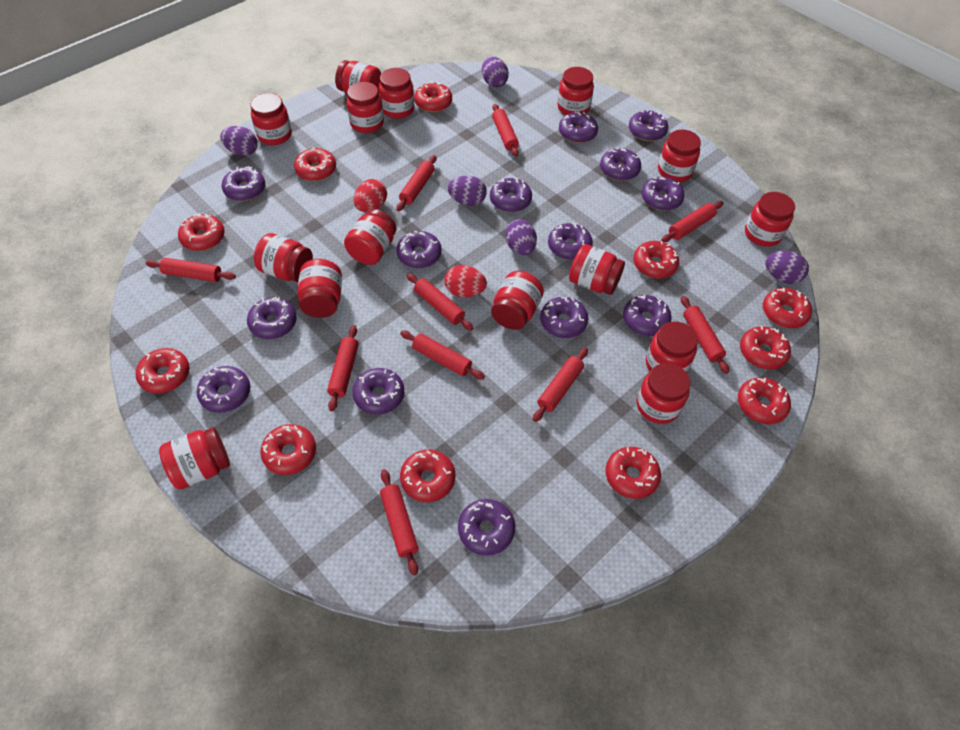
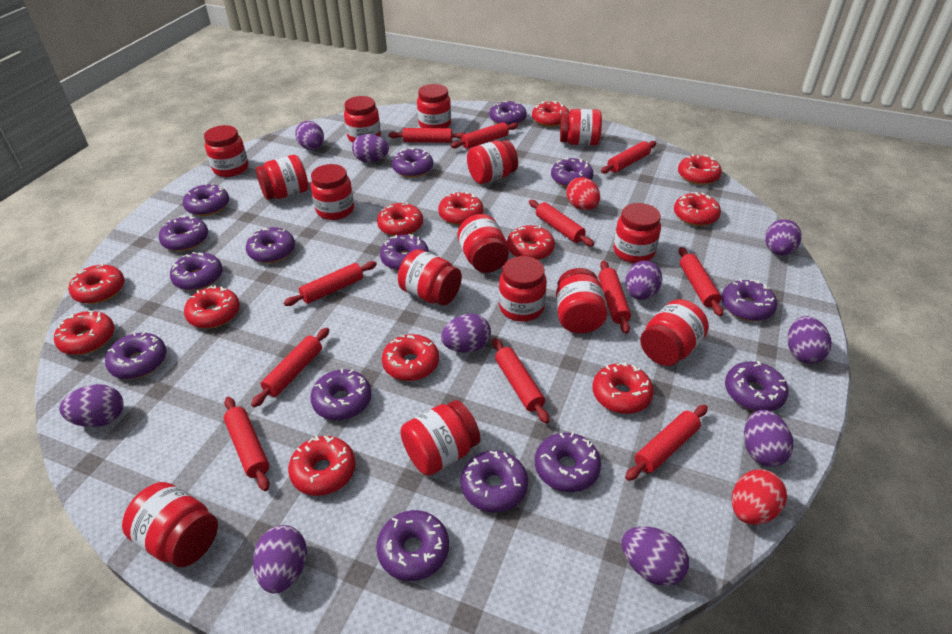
purple donut: 14 -> 15
purple egg: 5 -> 10
red donut: 11 -> 12
red rolling pin: 10 -> 11

